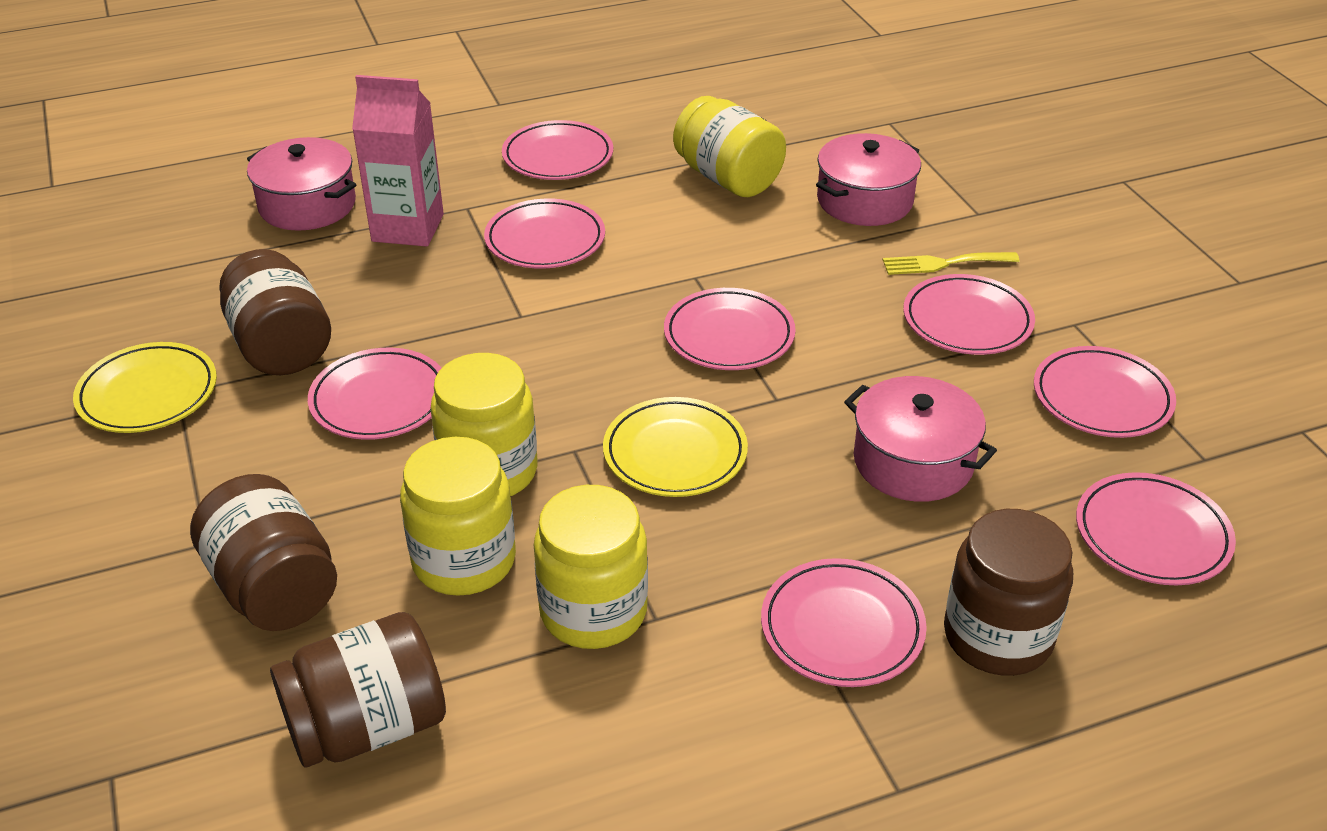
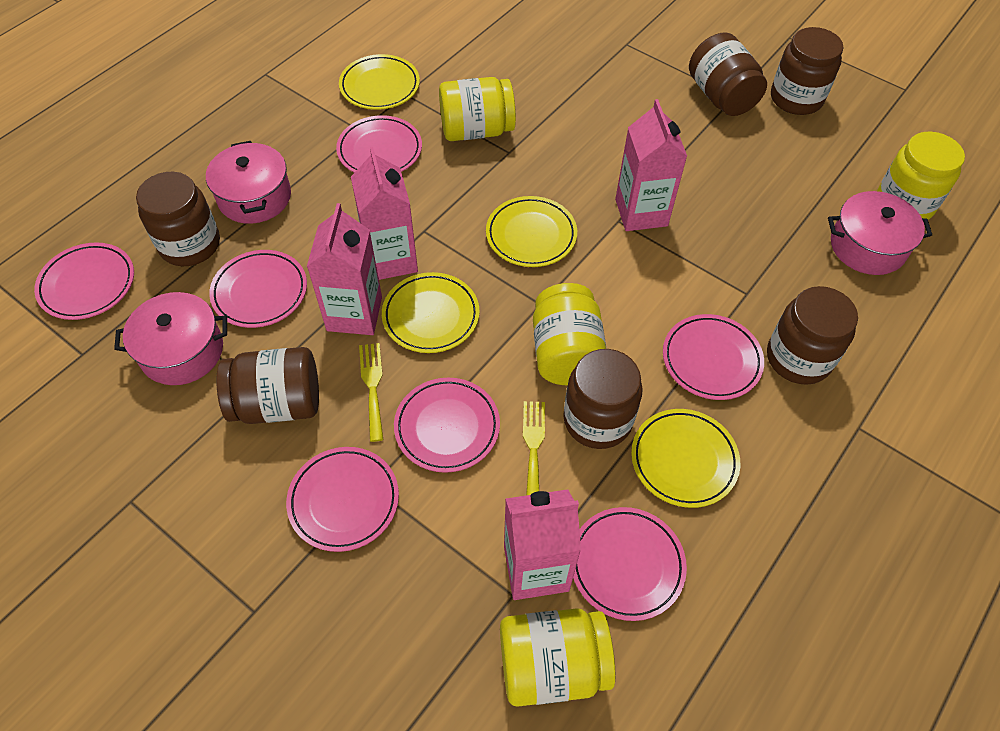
brown jar: 4 -> 6
pink carton: 1 -> 4
pink plate: 8 -> 7
yellow fork: 1 -> 2
yellow plate: 2 -> 4

